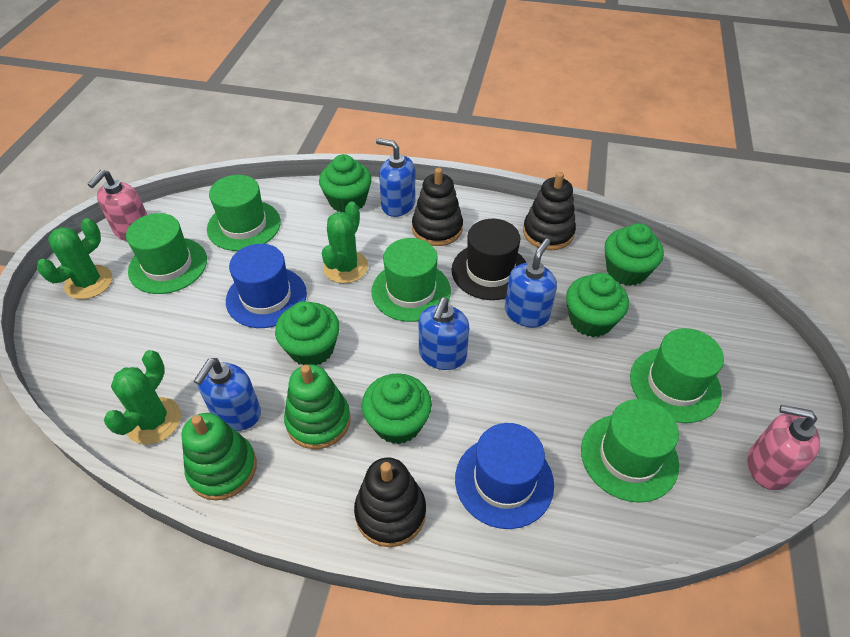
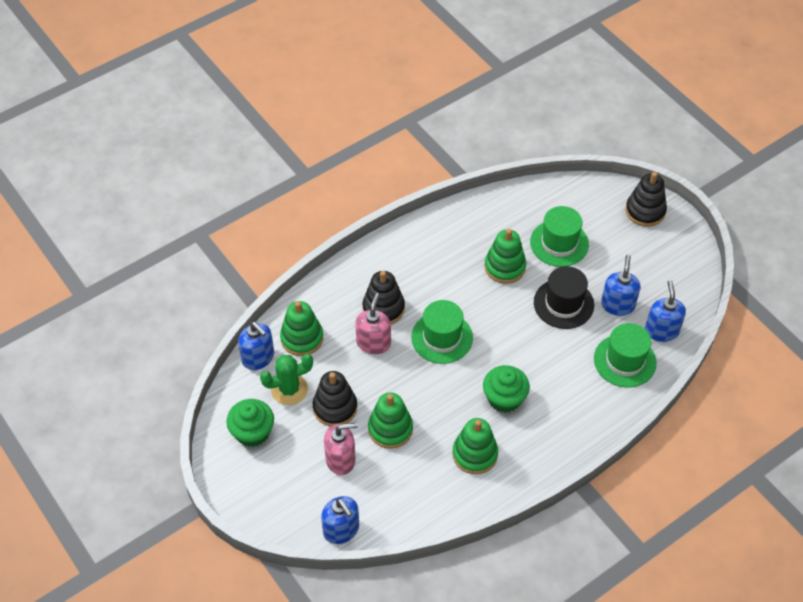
blue hat: 2 -> 0
green cactus: 3 -> 1
green cupcake: 5 -> 2
green hat: 5 -> 3
green stacking toy: 2 -> 4

